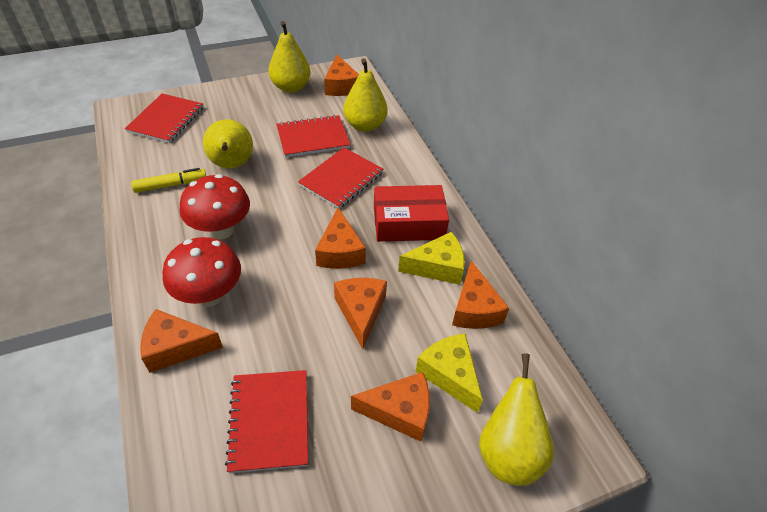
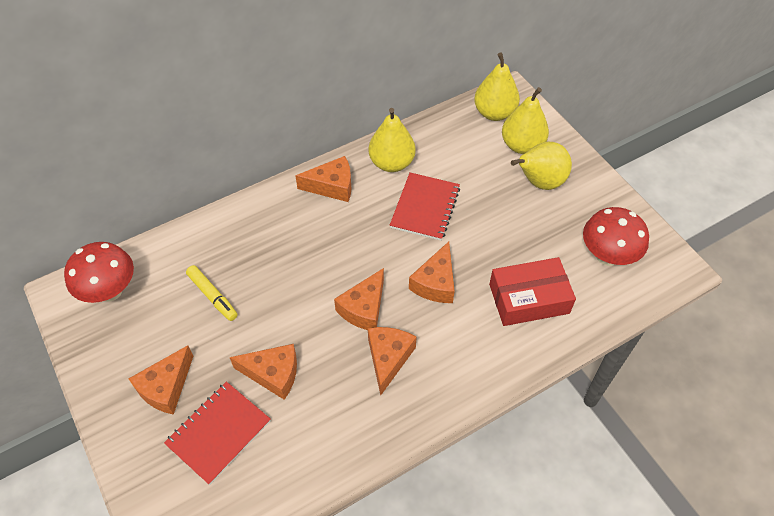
red notebook: 4 -> 2
yellow cheese: 2 -> 0

